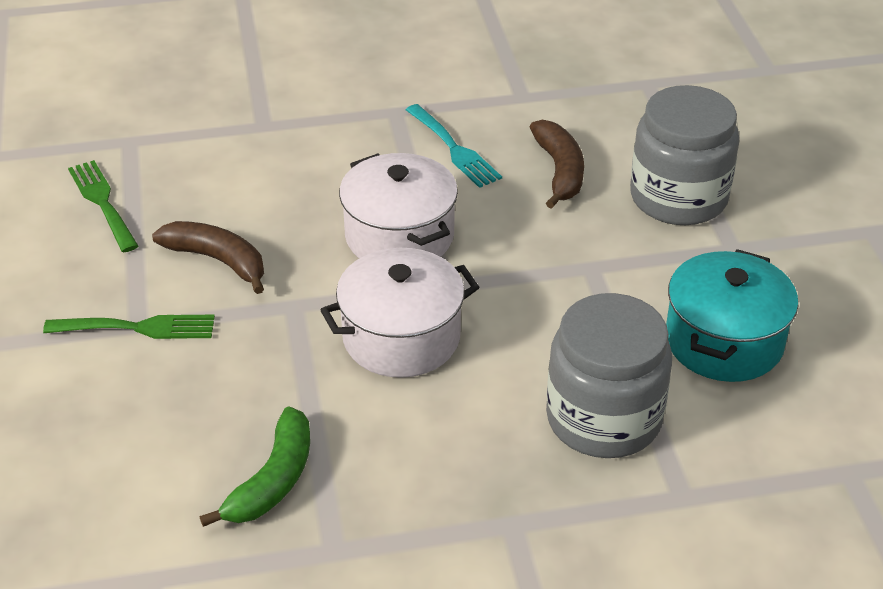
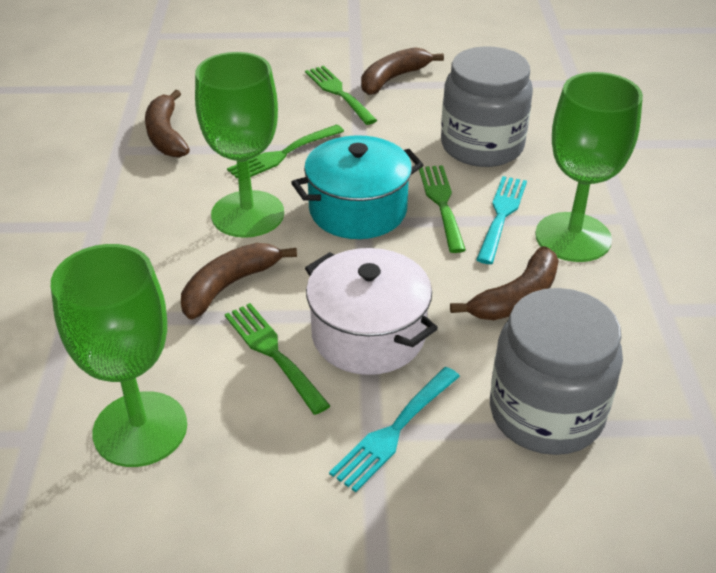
brown banana: 2 -> 4
green banana: 1 -> 0
green fork: 2 -> 4
green goblet: 0 -> 3
turquoise fork: 1 -> 2
white pot: 2 -> 1

